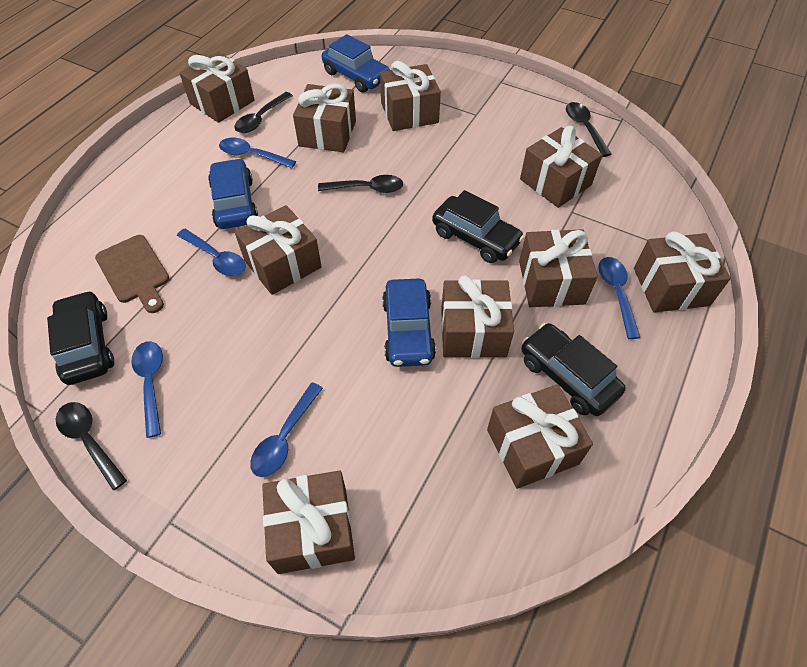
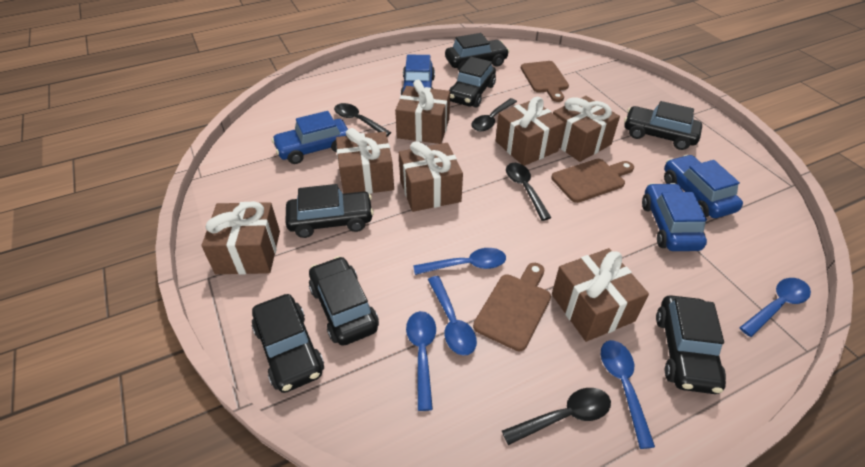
black car: 3 -> 7
blue car: 3 -> 4
brown cutting board: 1 -> 3
brown gift: 10 -> 7

